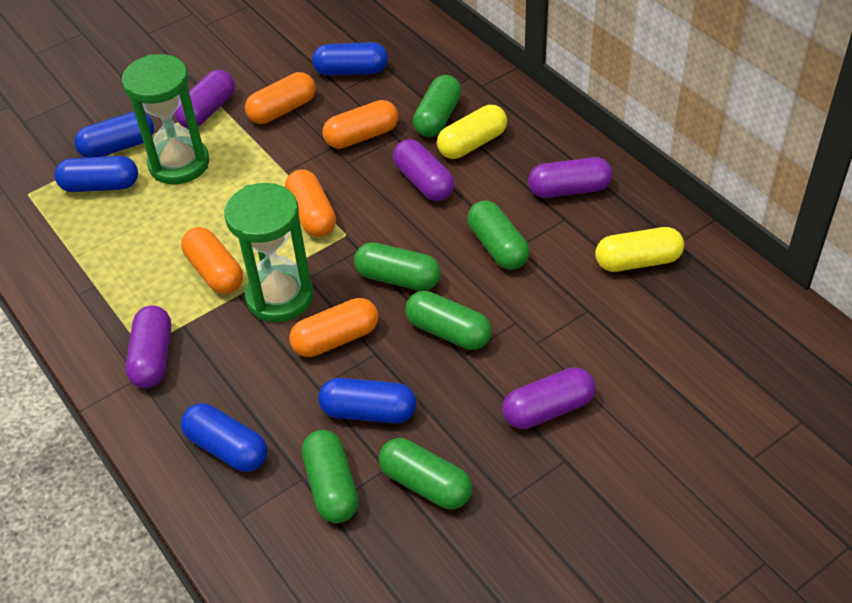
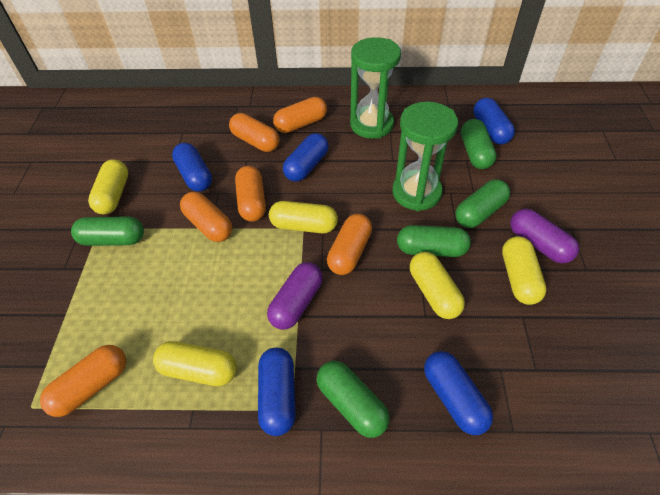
green capsule: 6 -> 5
orange capsule: 5 -> 6
purple capsule: 5 -> 2
yellow capsule: 2 -> 5

